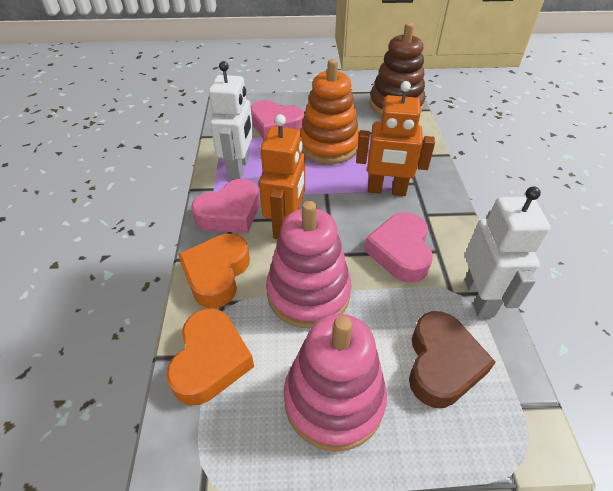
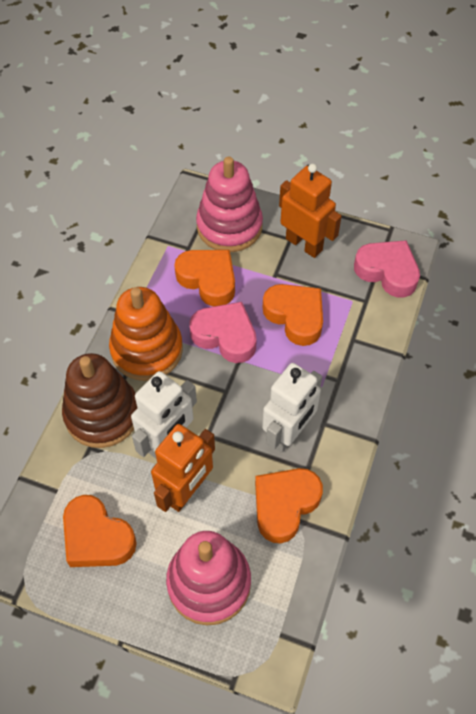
brown heart: 1 -> 0
orange heart: 2 -> 4
pink heart: 3 -> 2

